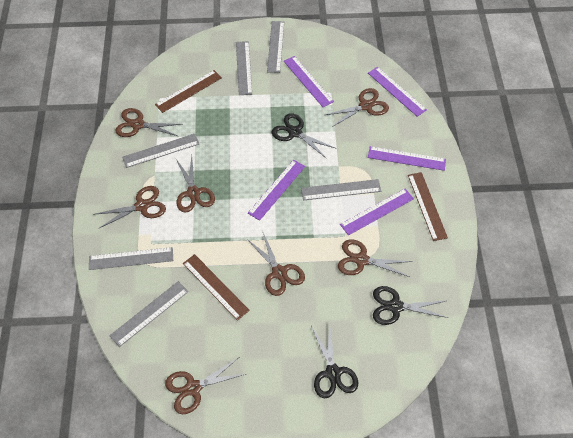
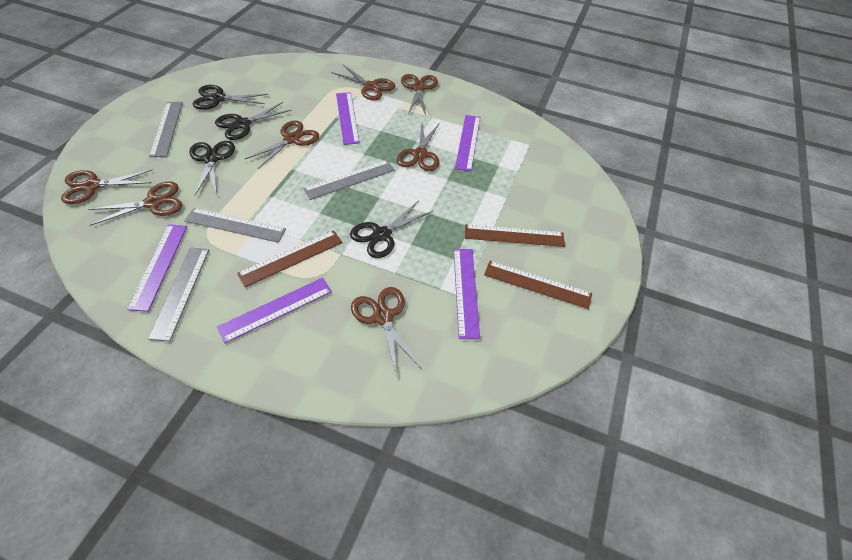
black scissors: 3 -> 4
grey ruler: 6 -> 4

